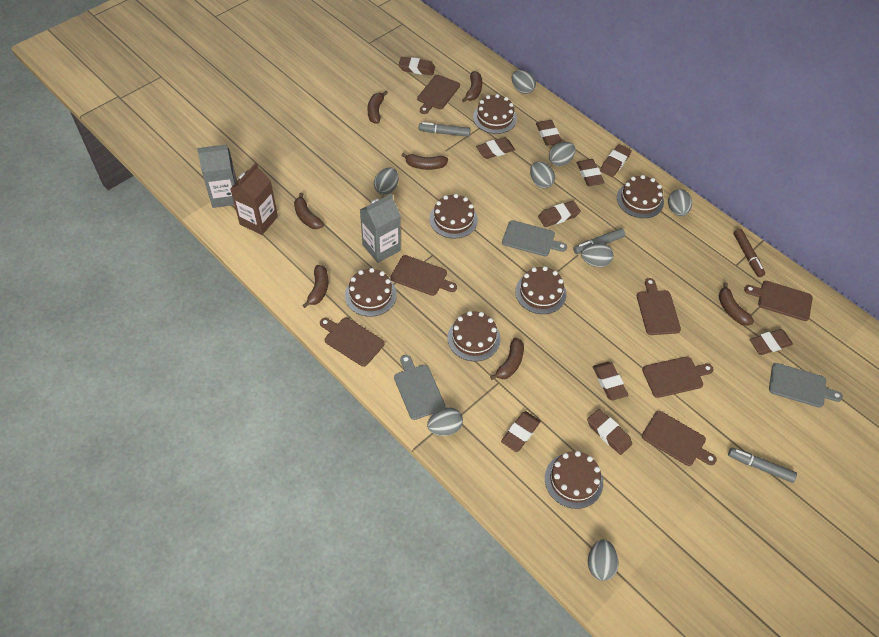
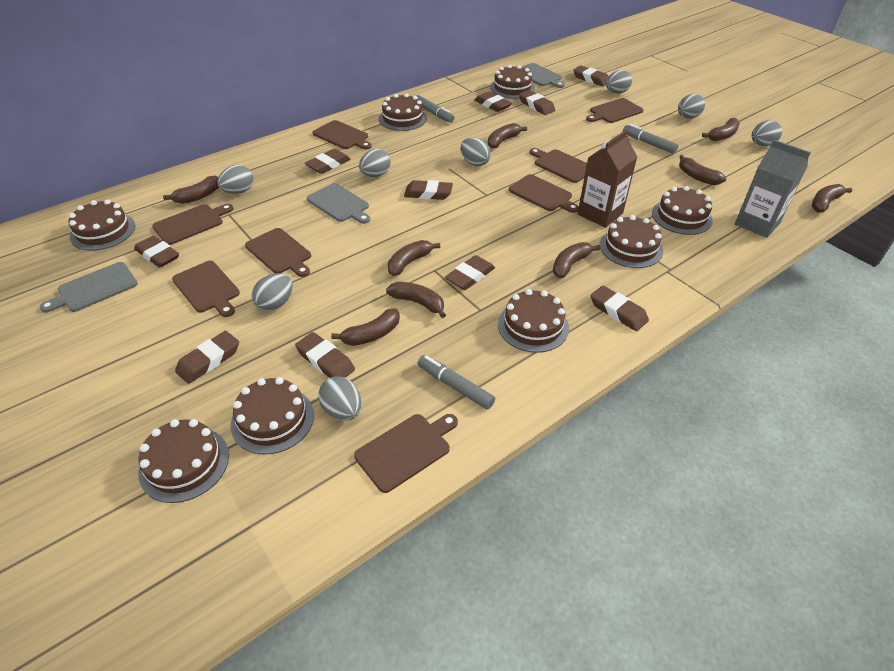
brown banana: 7 -> 9
brown cake: 7 -> 8
brown cutting board: 7 -> 8
brown marker: 1 -> 0
grey carton: 2 -> 1

